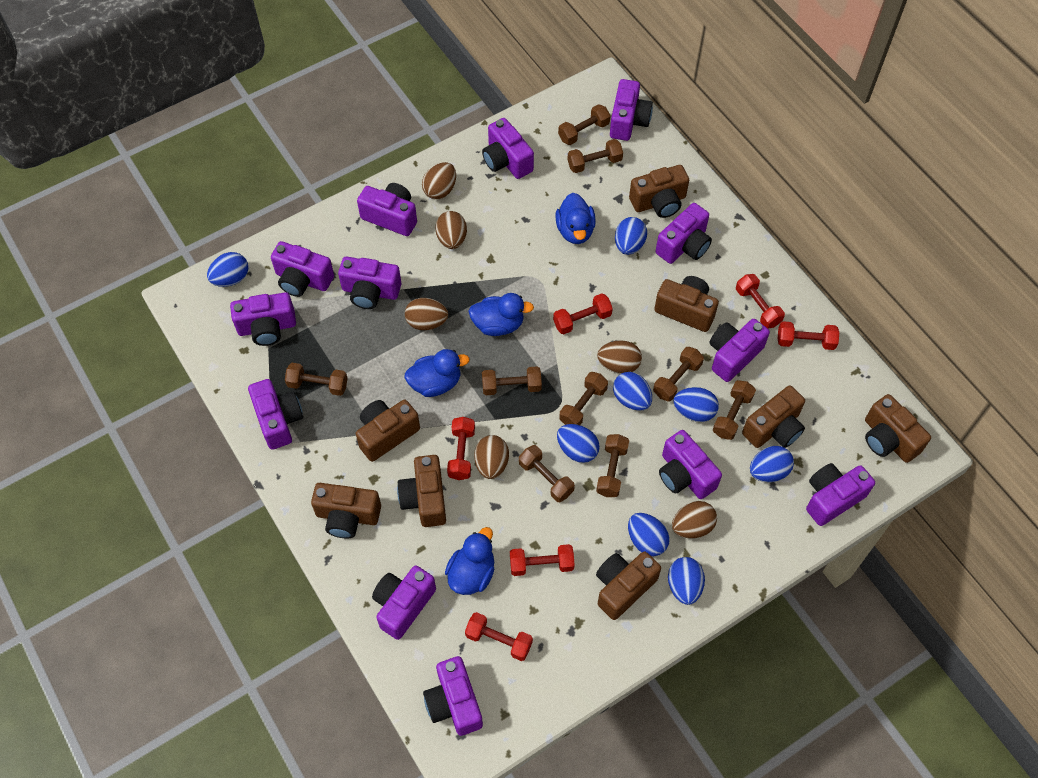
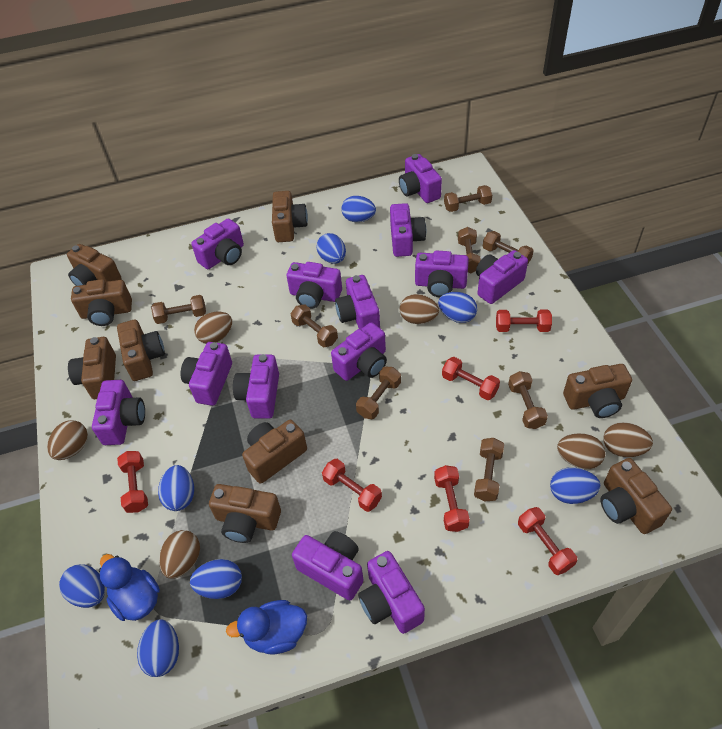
blue duck: 4 -> 2
brown camera: 8 -> 9
brown dumbbell: 9 -> 8

